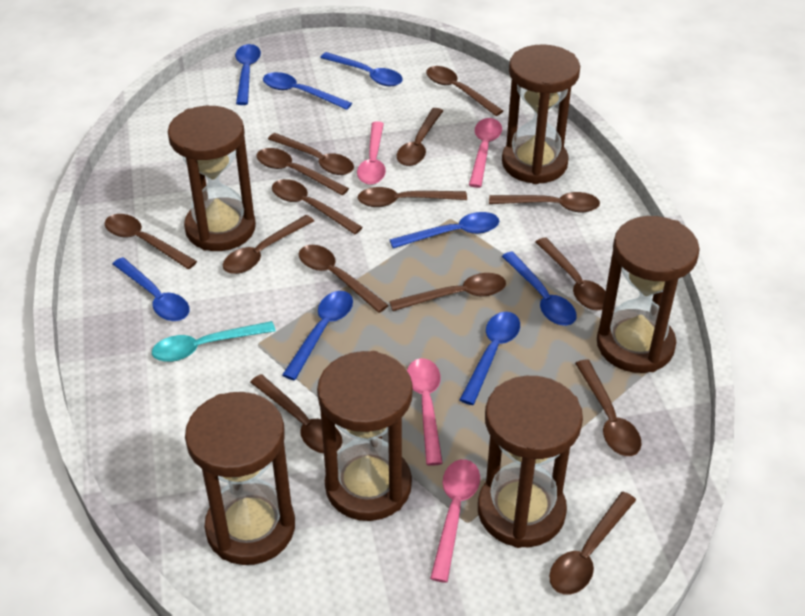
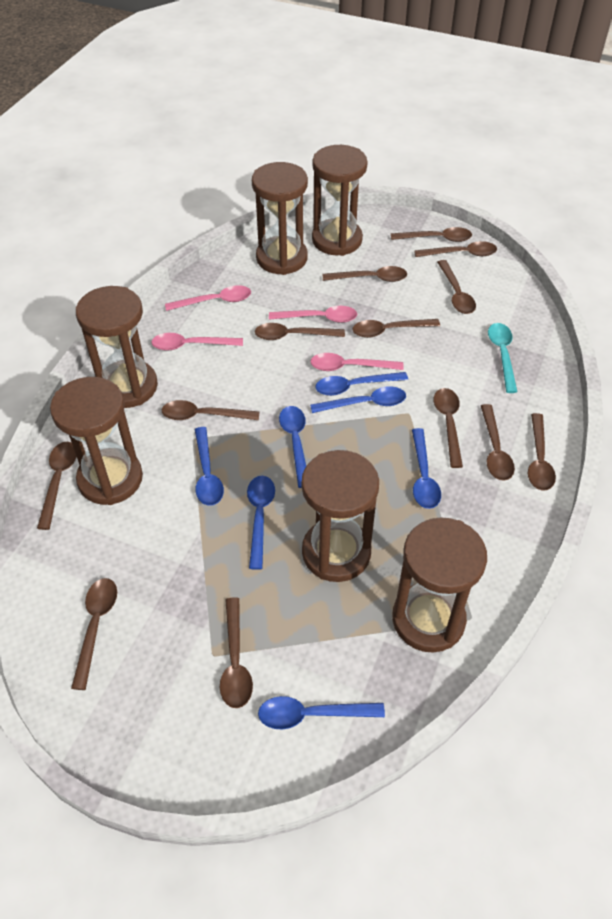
blue spoon: 8 -> 7
brown spoon: 15 -> 13

